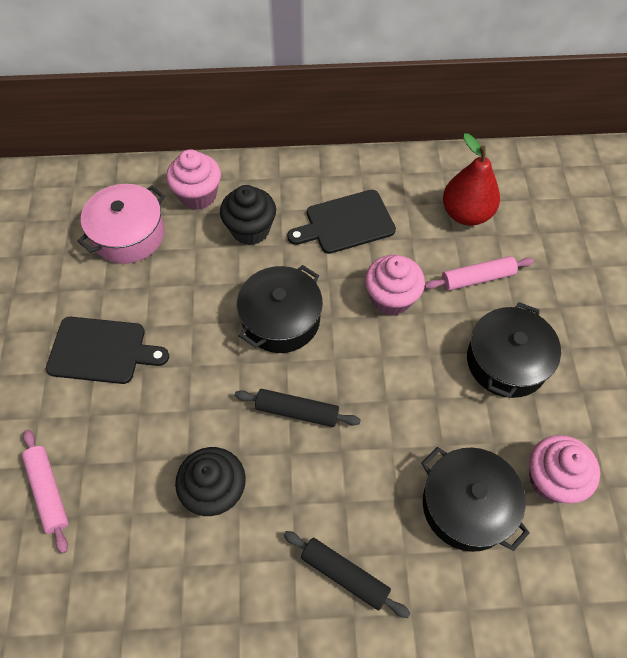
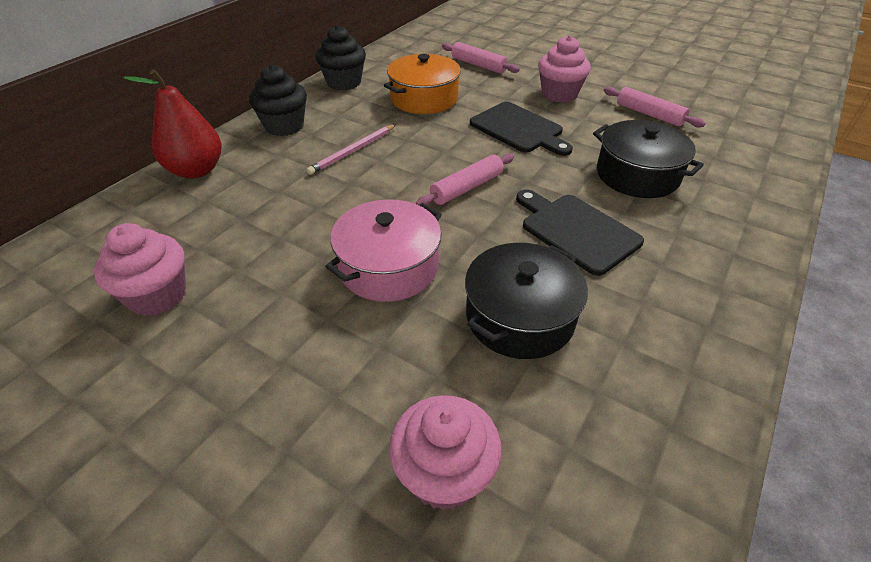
black pot: 3 -> 2
black rolling pin: 2 -> 0
orange pot: 0 -> 1
pink pencil: 0 -> 1
pink rolling pin: 2 -> 3

